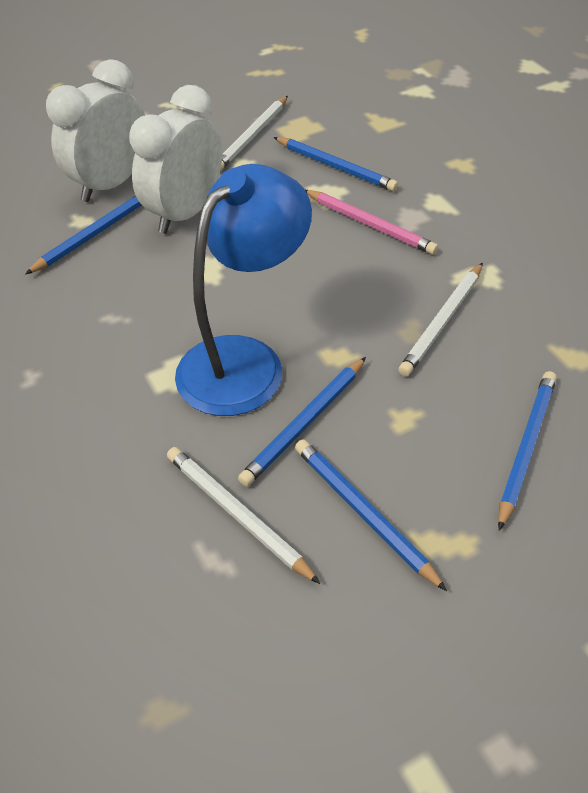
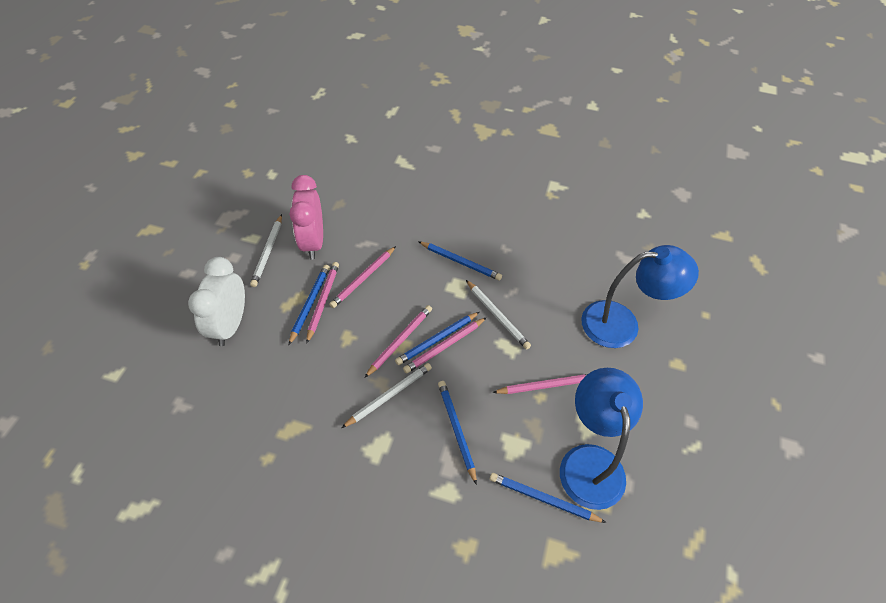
blue lamp: 1 -> 2
pink clock: 0 -> 1
pink pencil: 1 -> 5
white clock: 2 -> 1

